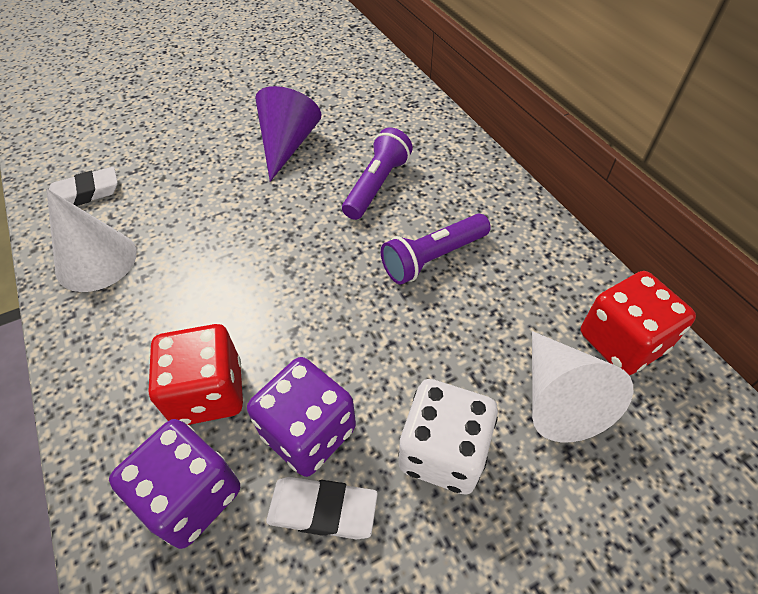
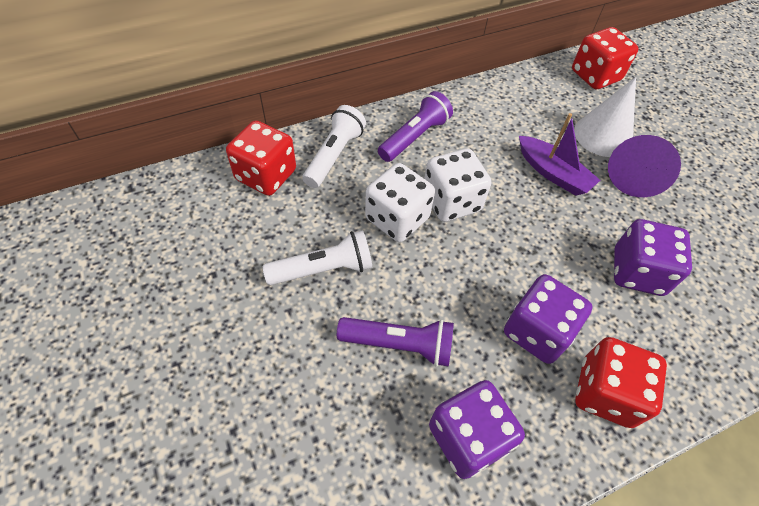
purple boat: 0 -> 1
purple dice: 2 -> 3
red dice: 2 -> 3
white cone: 2 -> 1
white dice: 1 -> 2
white eraser: 2 -> 0
white flashlight: 0 -> 2

